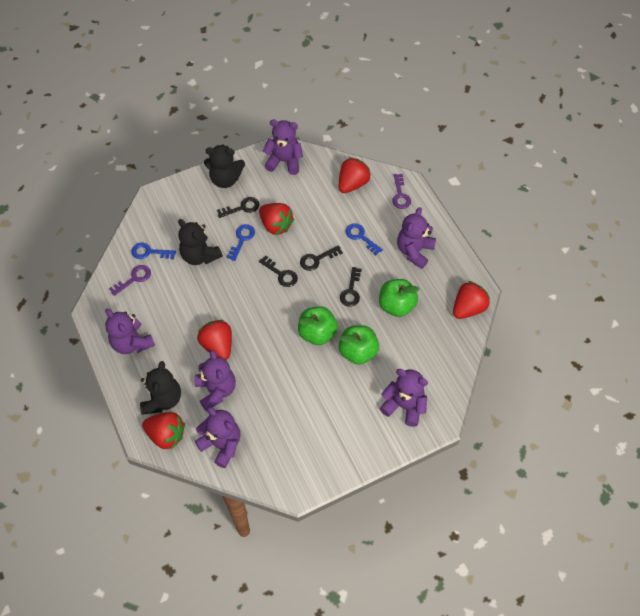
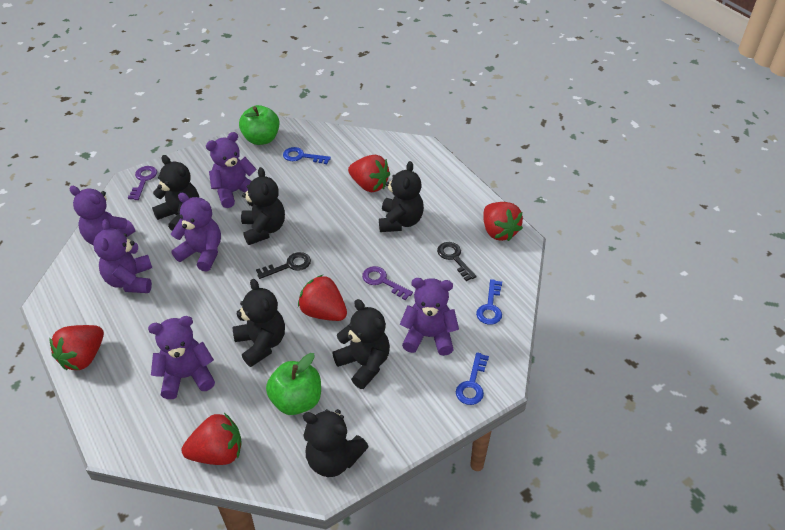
black key: 4 -> 2
black teddy bear: 3 -> 6
green apple: 3 -> 2

